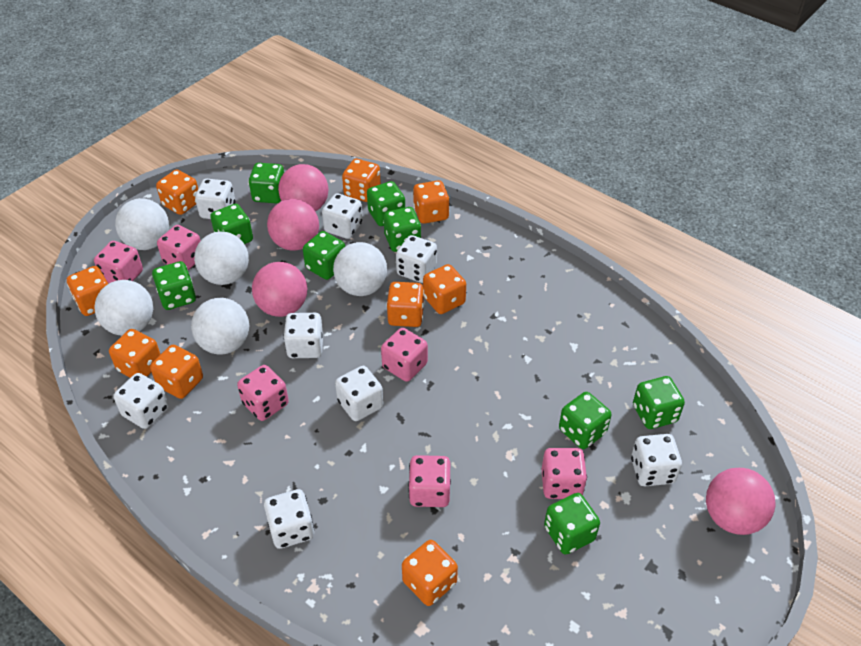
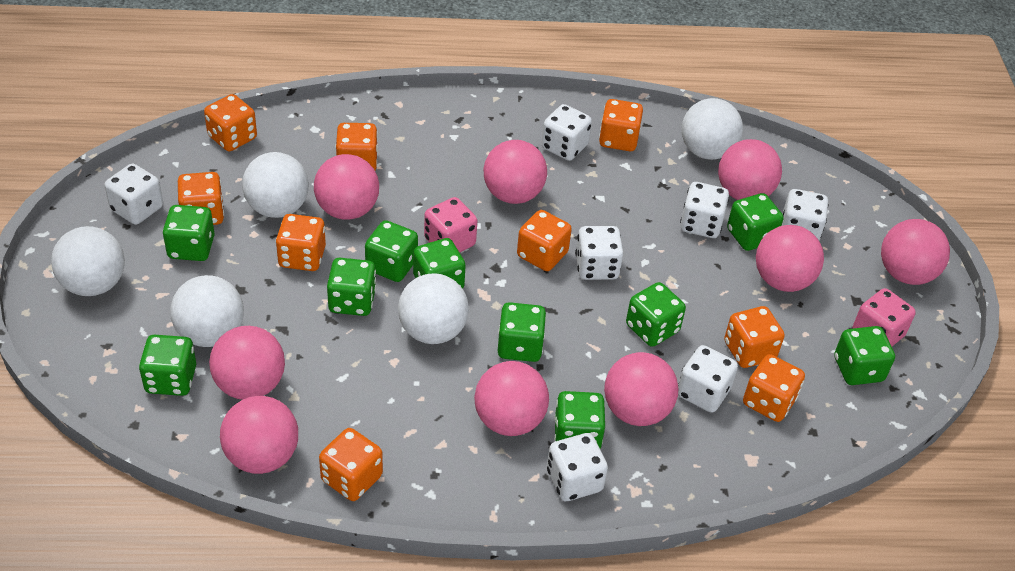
green dice: 9 -> 10
pink ball: 4 -> 9
pink dice: 6 -> 2
white dice: 8 -> 7

